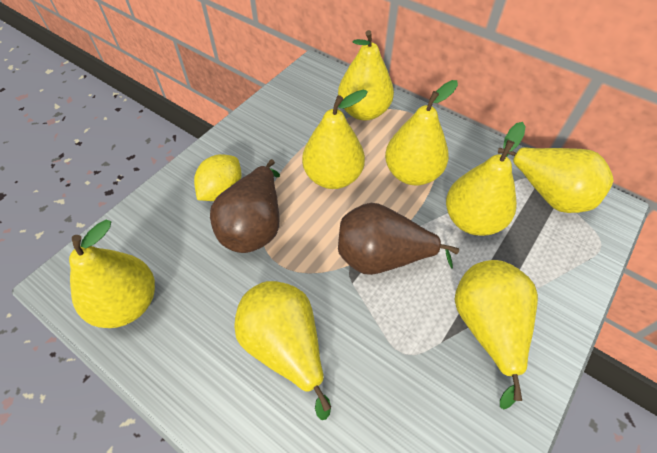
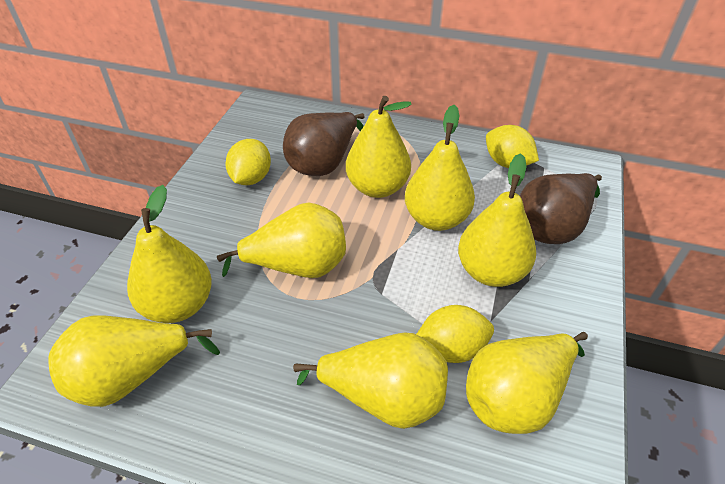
yellow lemon: 1 -> 3

